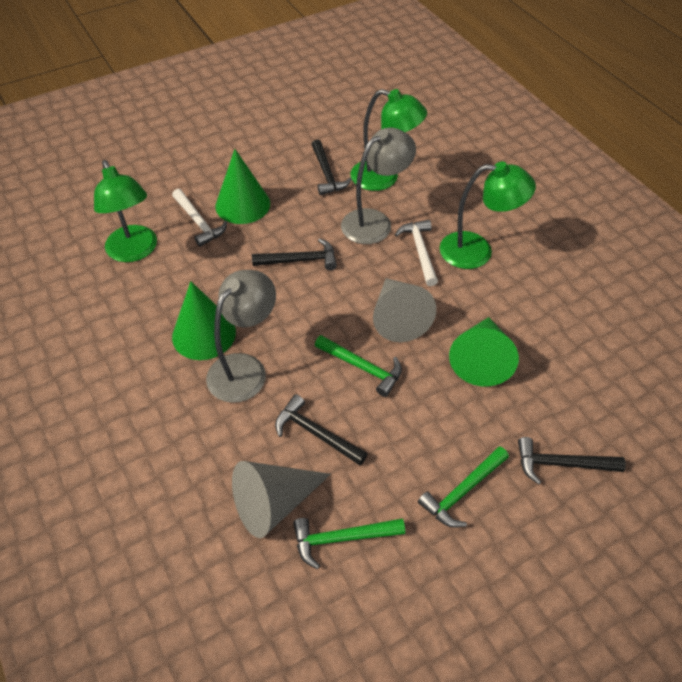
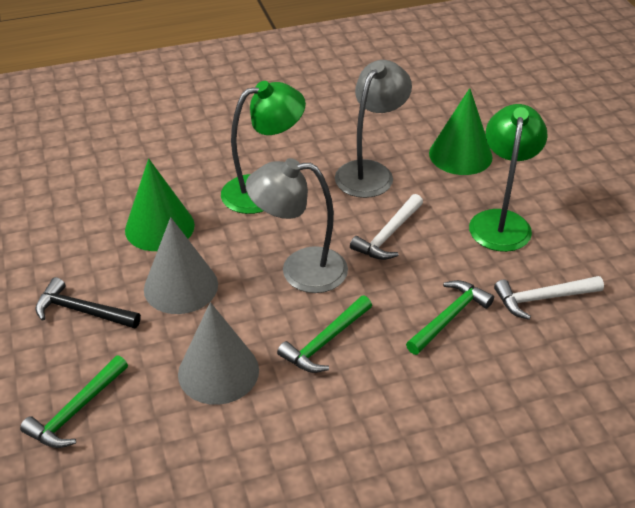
black hammer: 4 -> 1
green cone: 3 -> 2
green lamp: 3 -> 2

